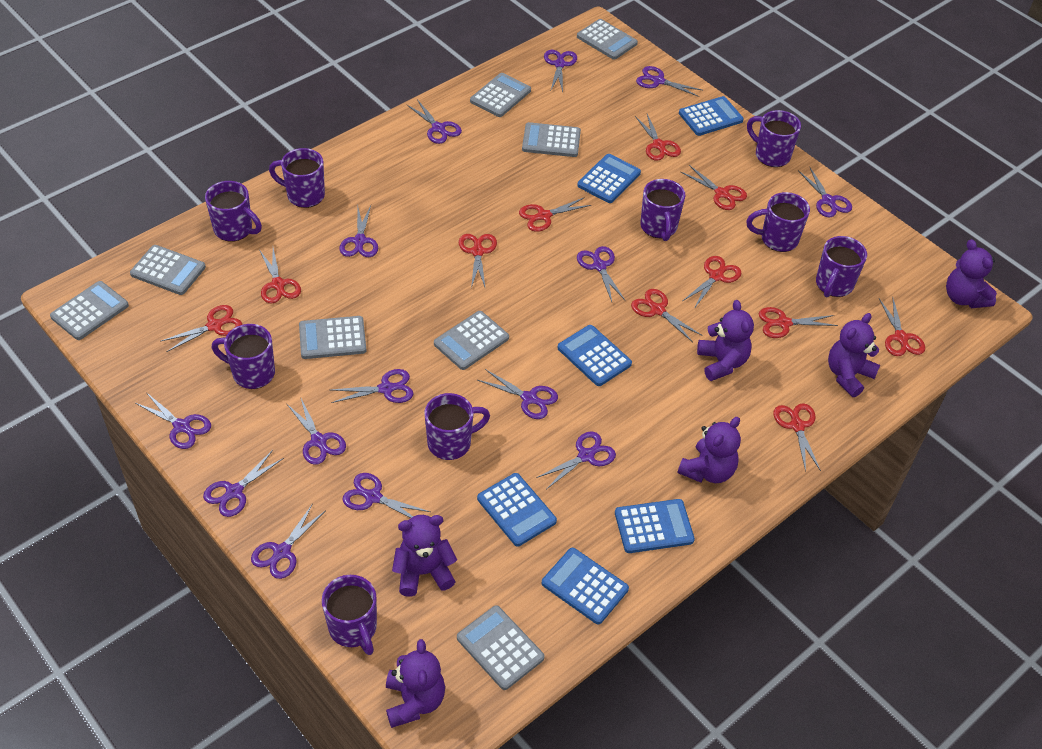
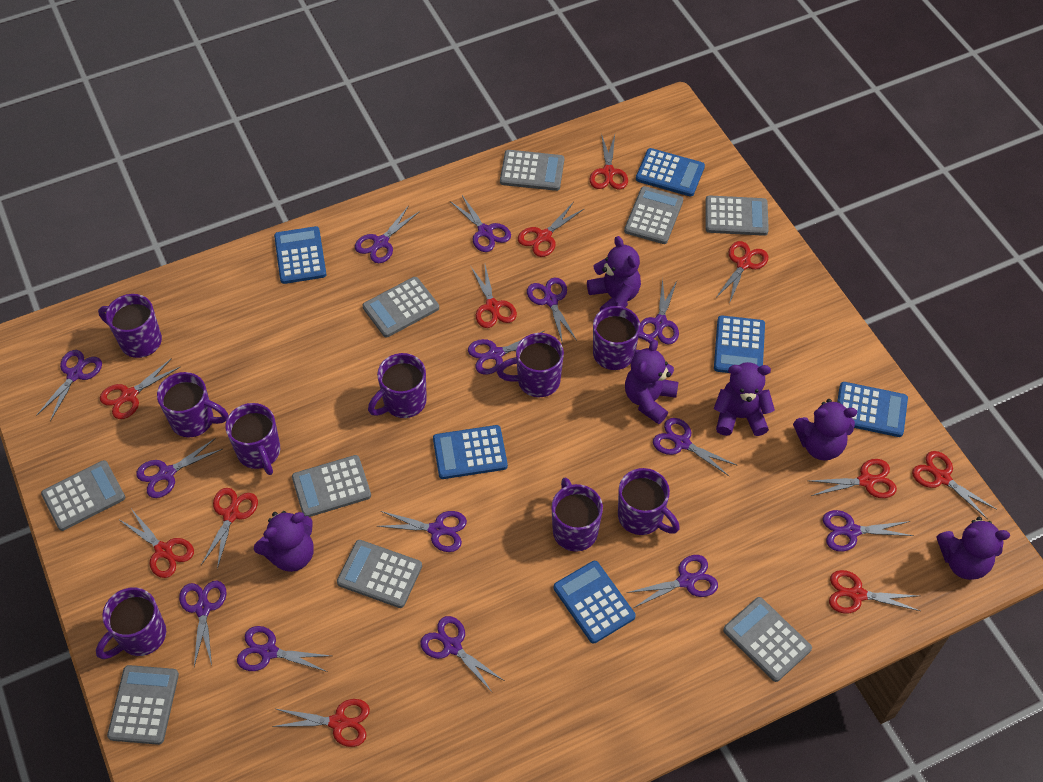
grey calculator: 8 -> 9

